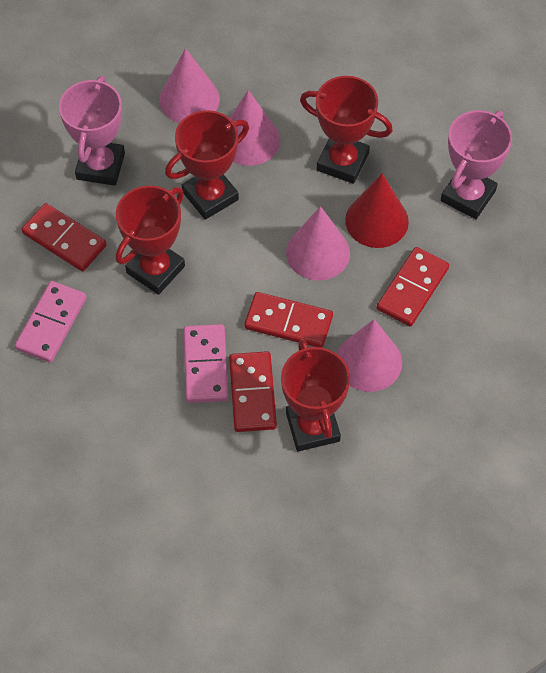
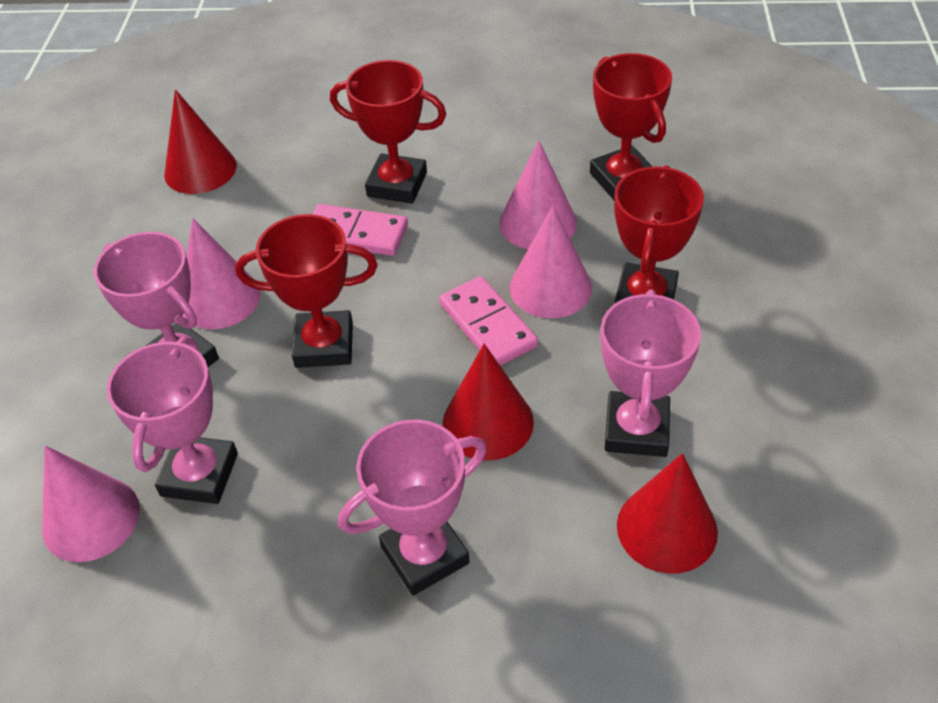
pink trophy: 2 -> 4
red cone: 1 -> 3
red domino: 4 -> 0

